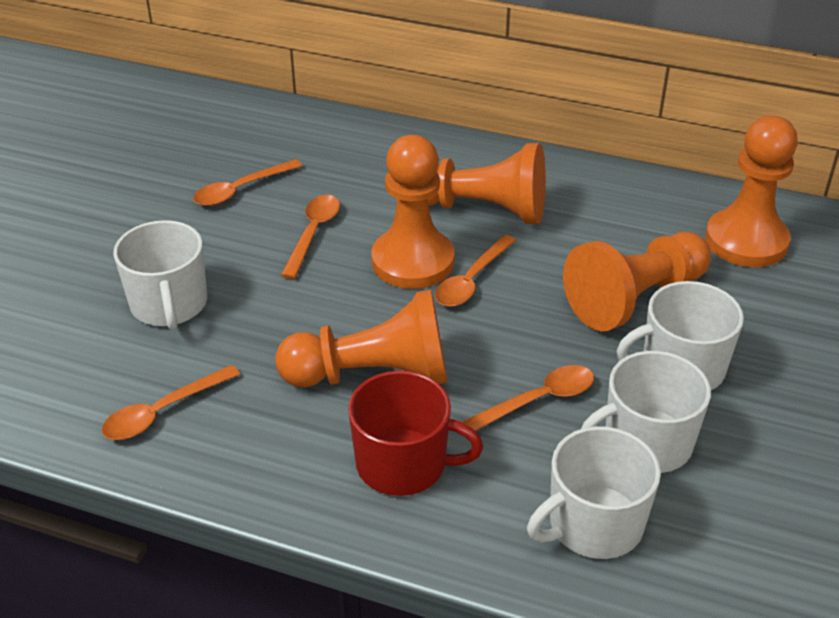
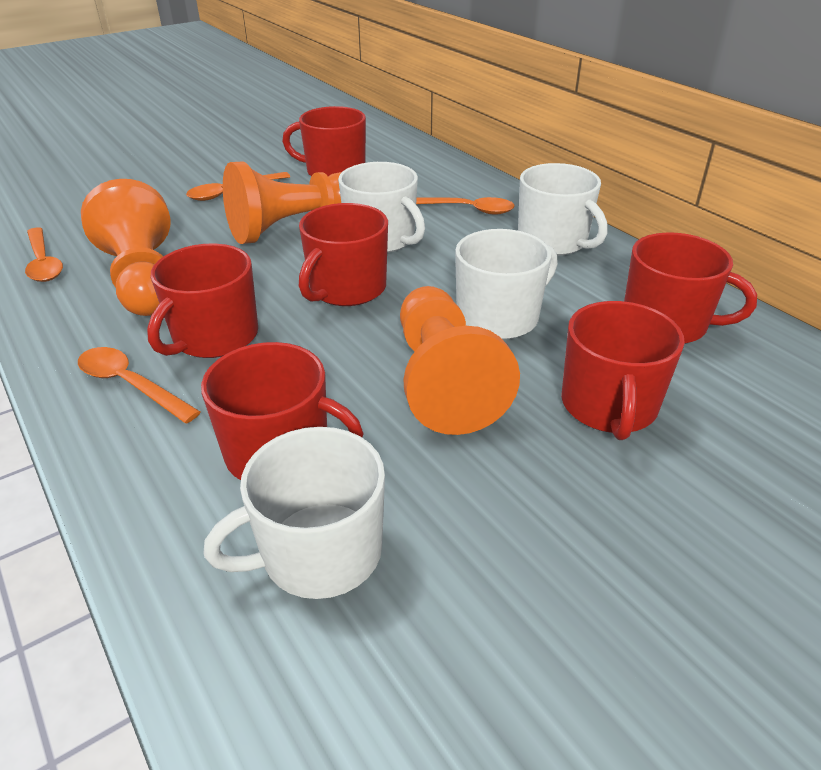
orange pawn: 5 -> 3
orange spoon: 5 -> 4
red mug: 1 -> 6

